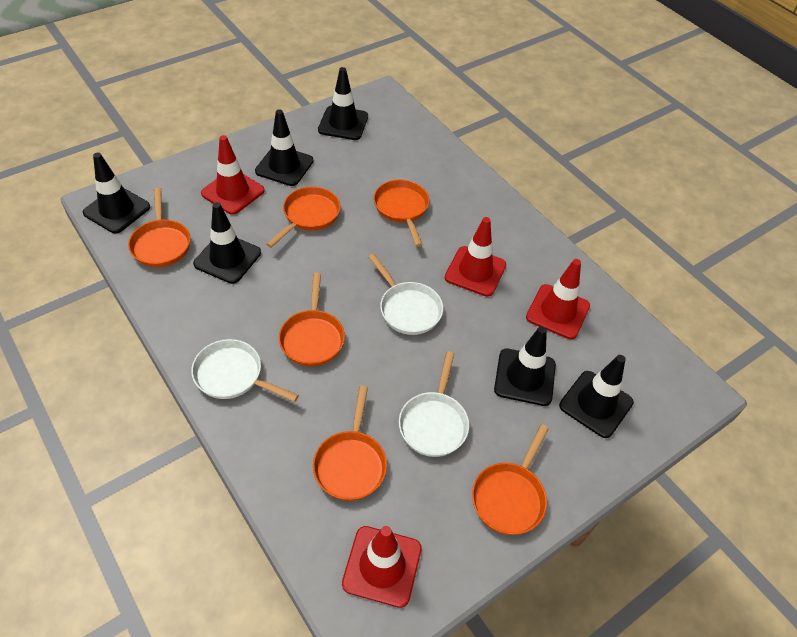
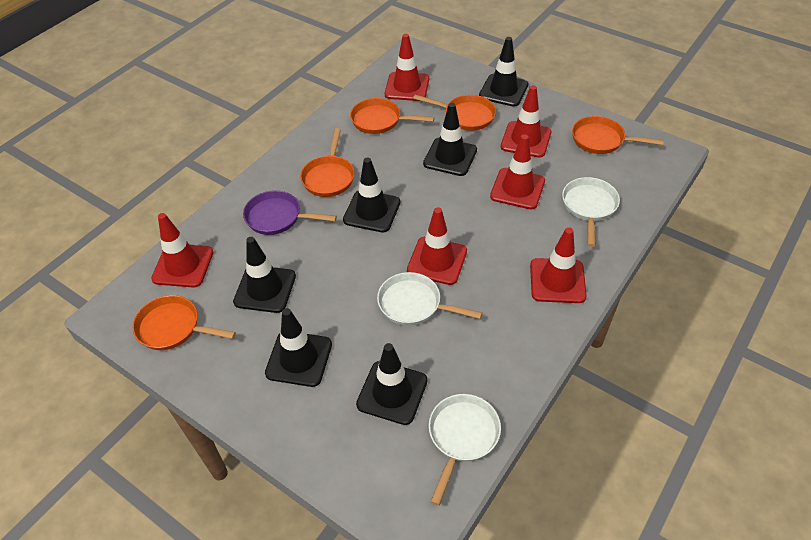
orange pan: 6 -> 5
purple pan: 0 -> 1
red traffic cone: 4 -> 6

